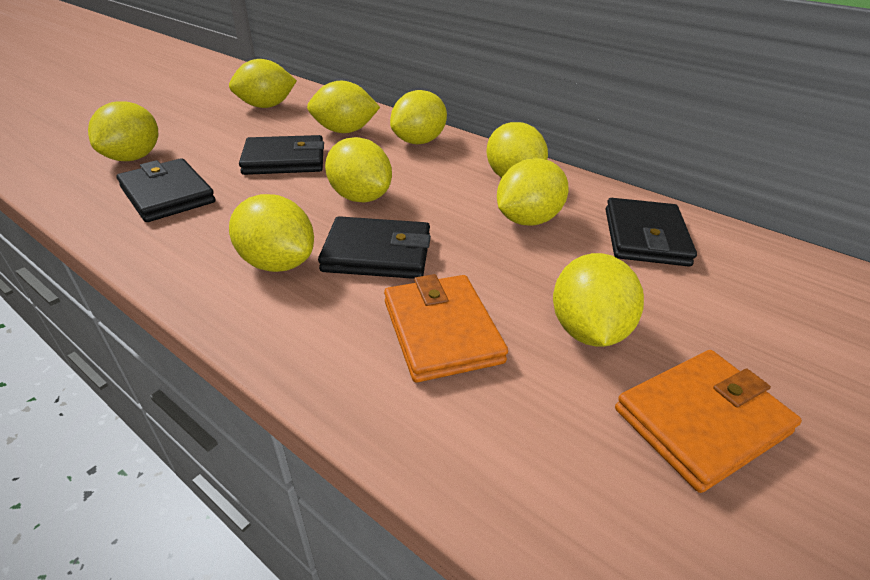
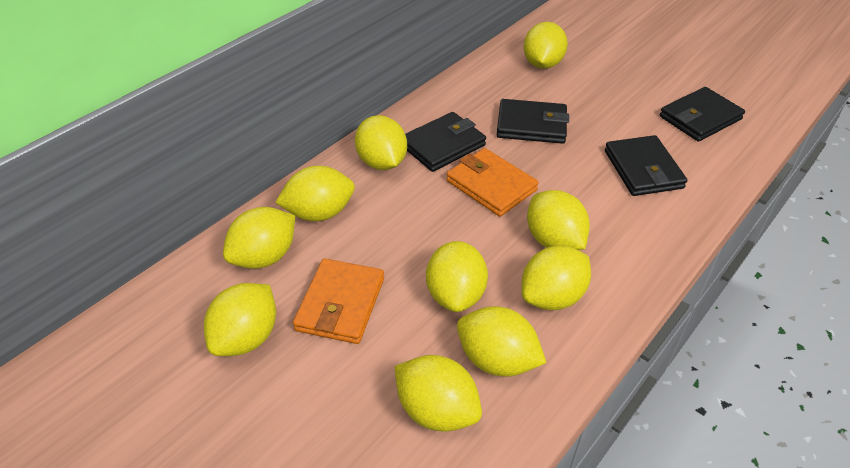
yellow lemon: 9 -> 10

